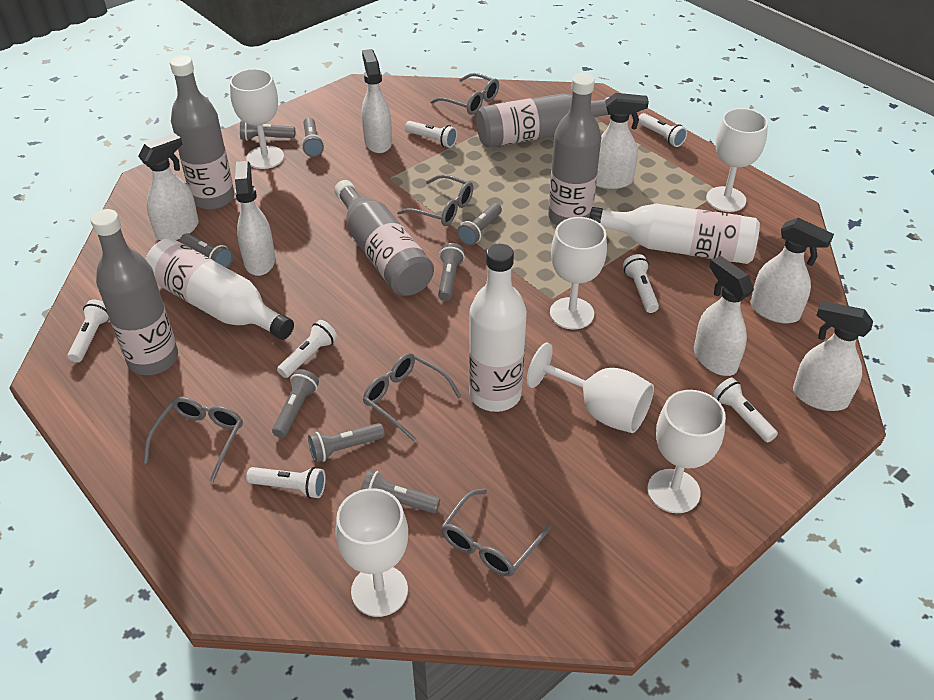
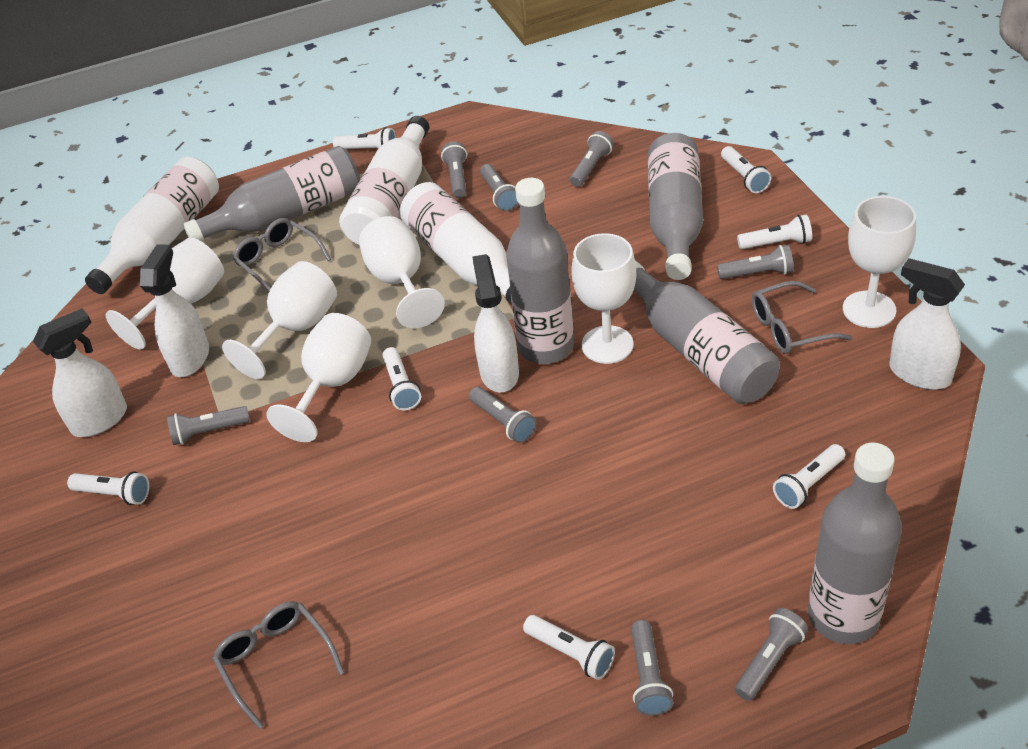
grey glasses: 5 -> 3
white spray bottle: 7 -> 4

